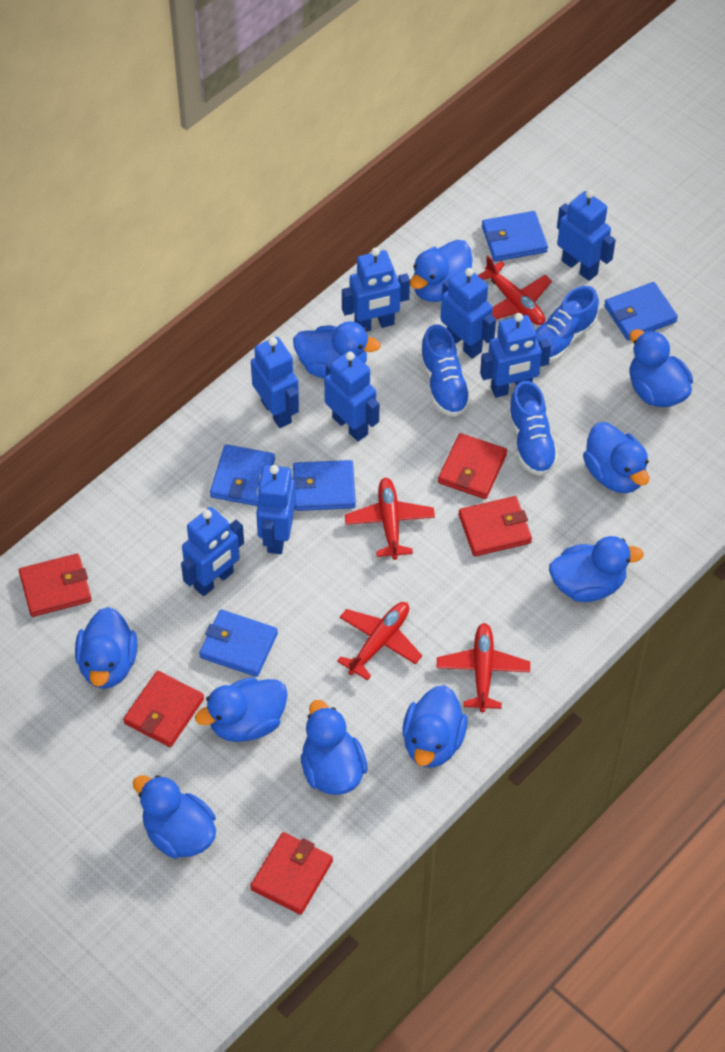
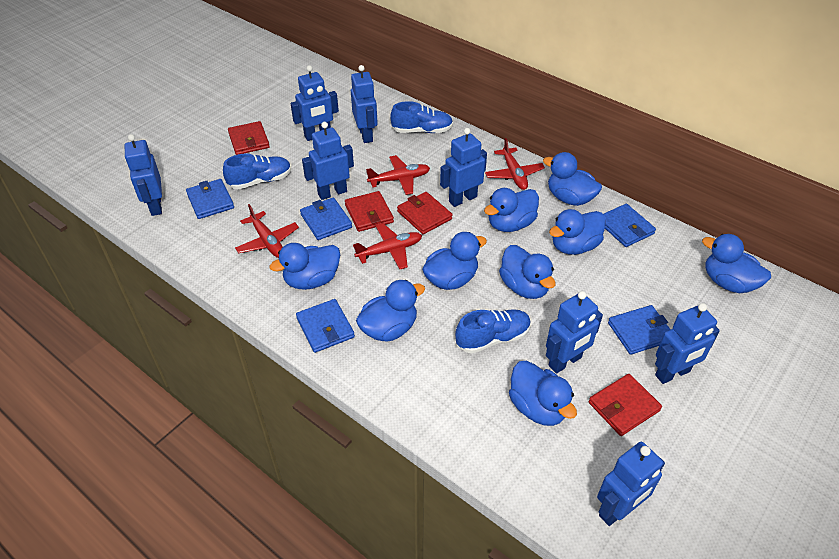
blue duck: 10 -> 9
red wallet: 5 -> 4

